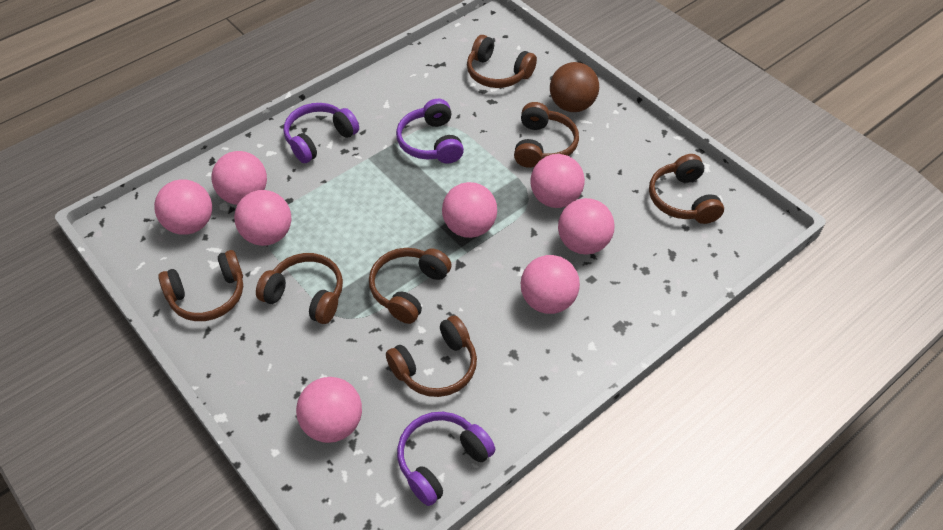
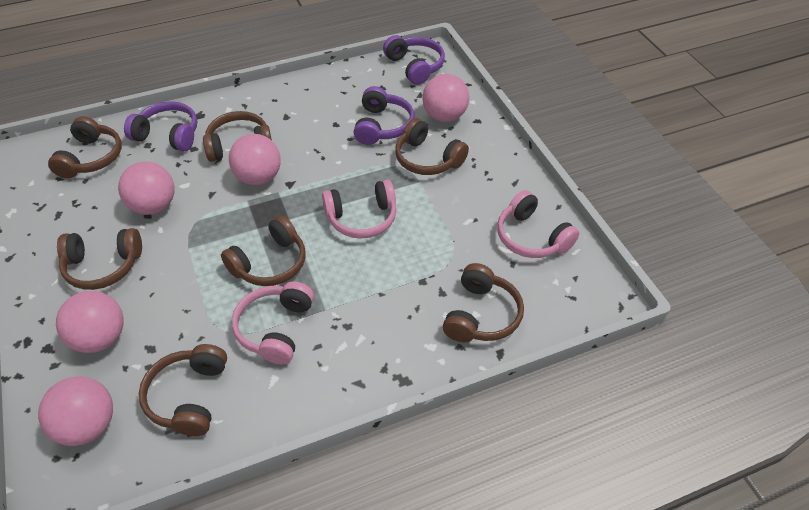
brown ball: 1 -> 0
pink ball: 8 -> 5
pink headphones: 0 -> 3

